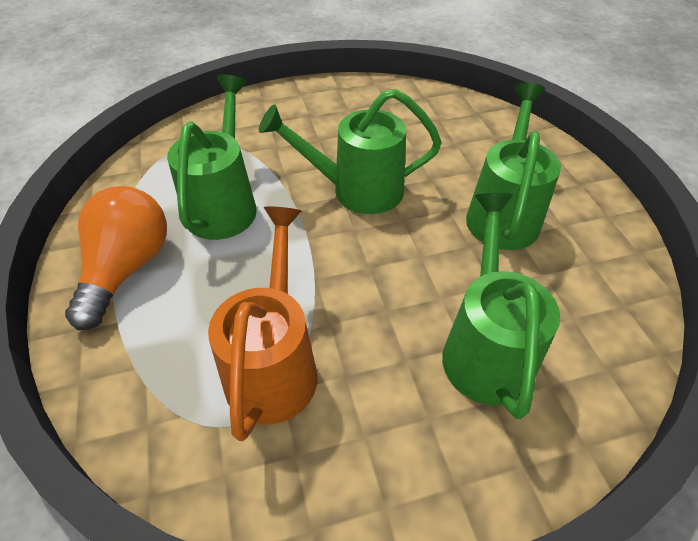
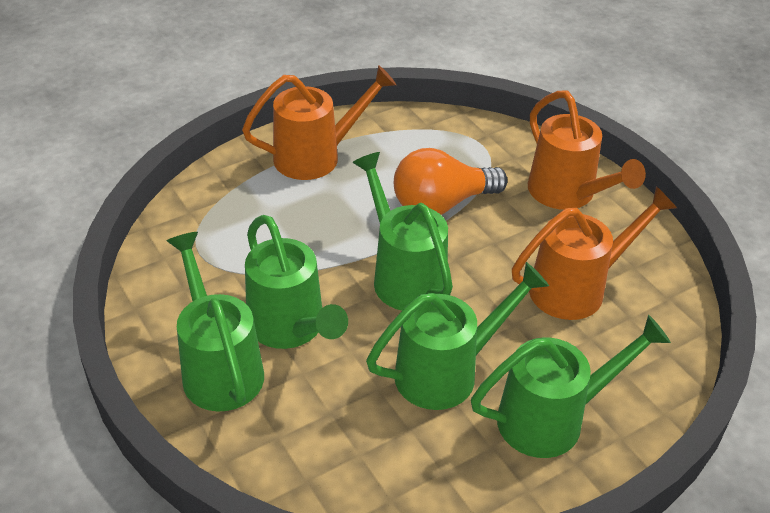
green watering can: 4 -> 5
orange watering can: 1 -> 3

